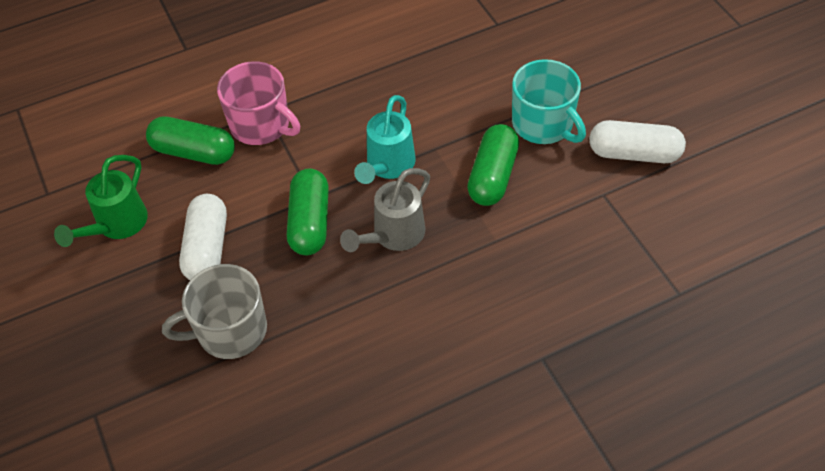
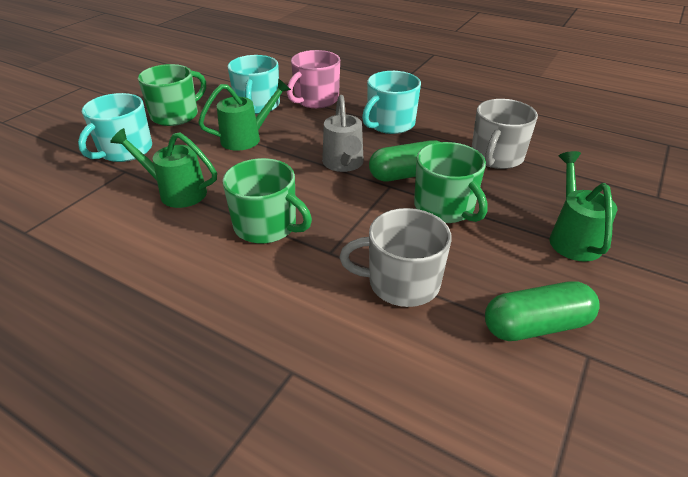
green capsule: 3 -> 2
green mug: 0 -> 3
green watering can: 1 -> 3
grey mug: 1 -> 2
turquoise mug: 1 -> 3
turquoise watering can: 1 -> 0
white capsule: 2 -> 0

